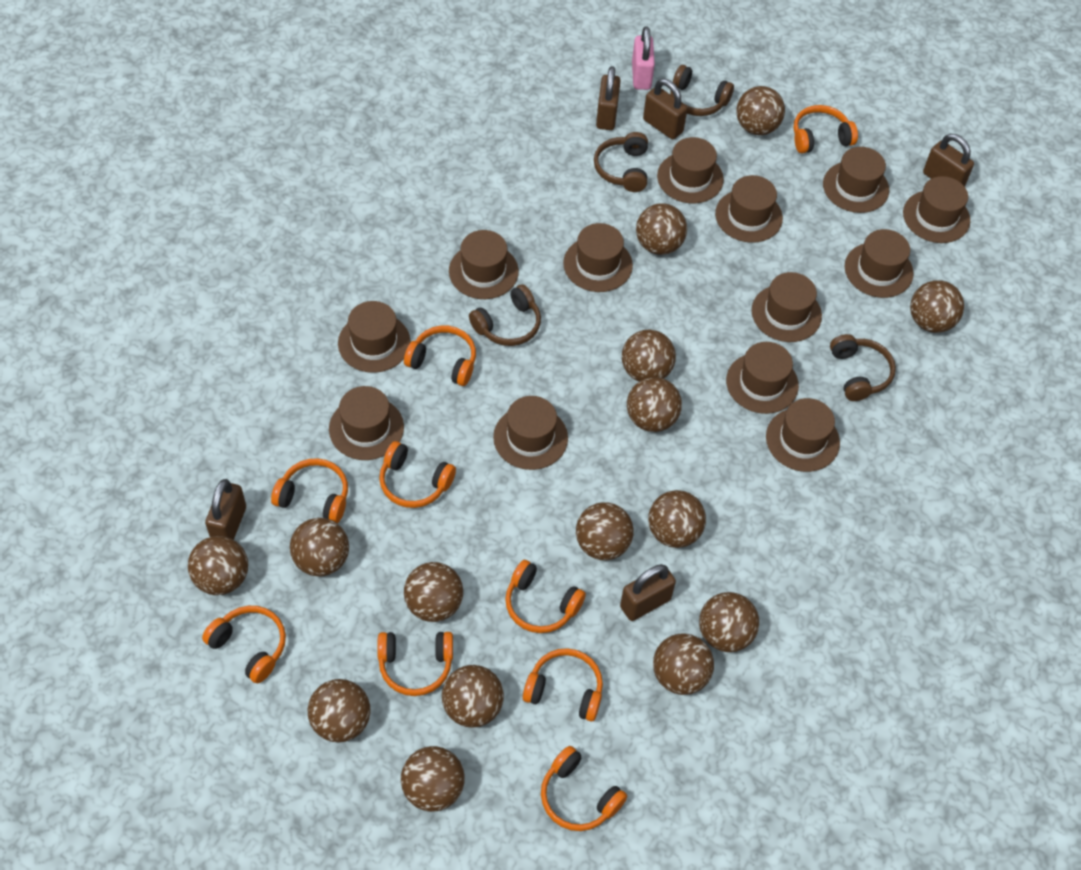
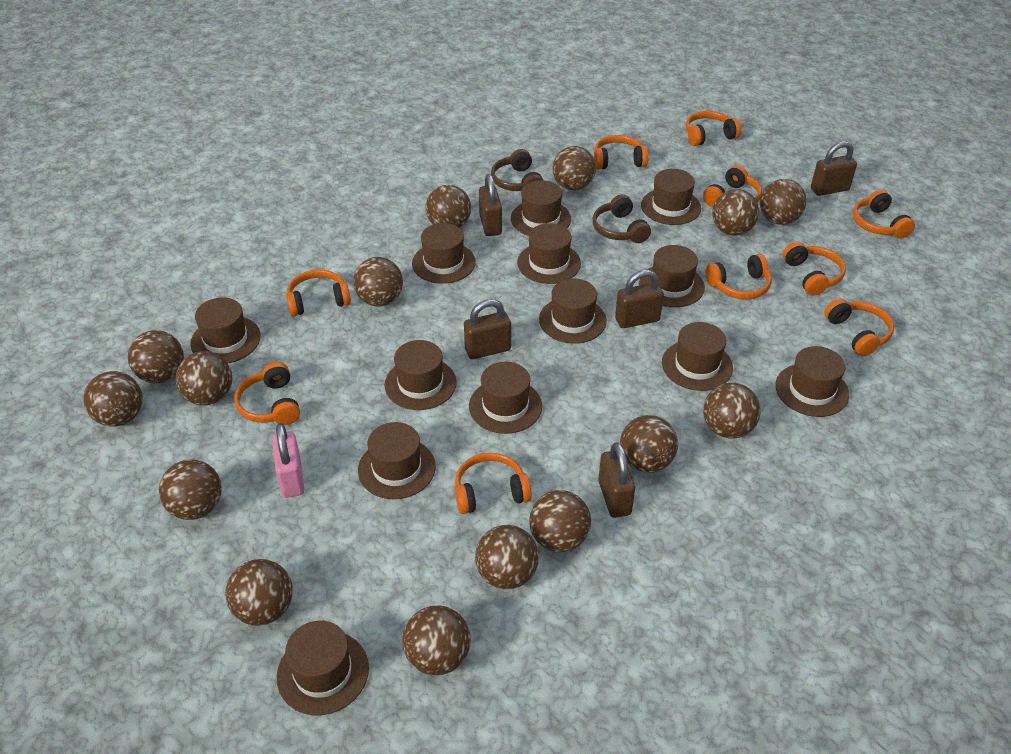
brown headphones: 4 -> 2
orange headphones: 9 -> 10

